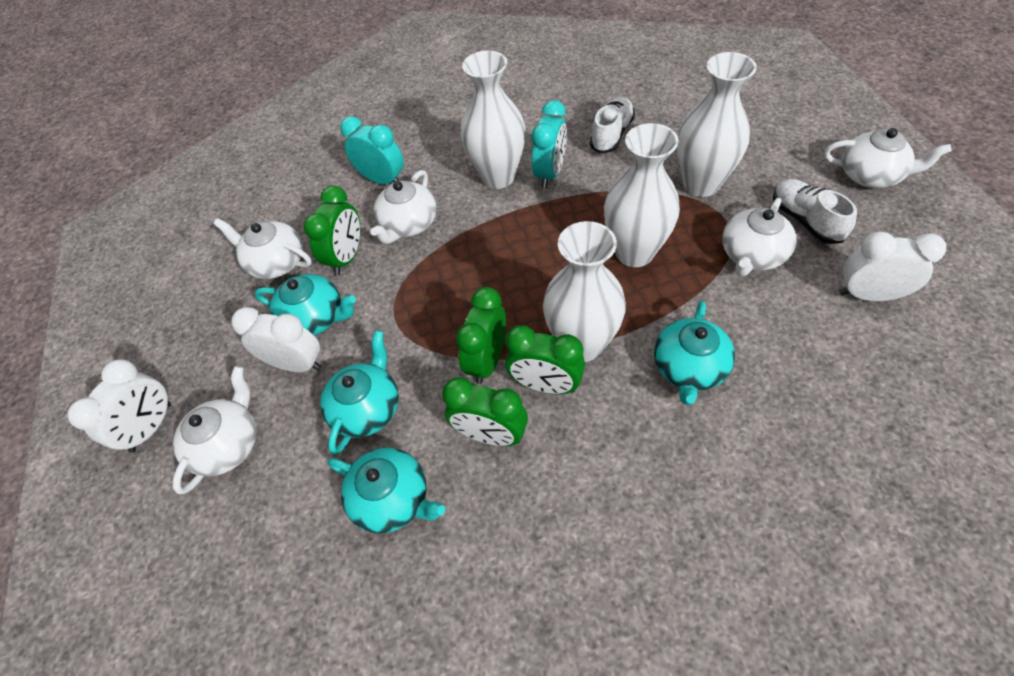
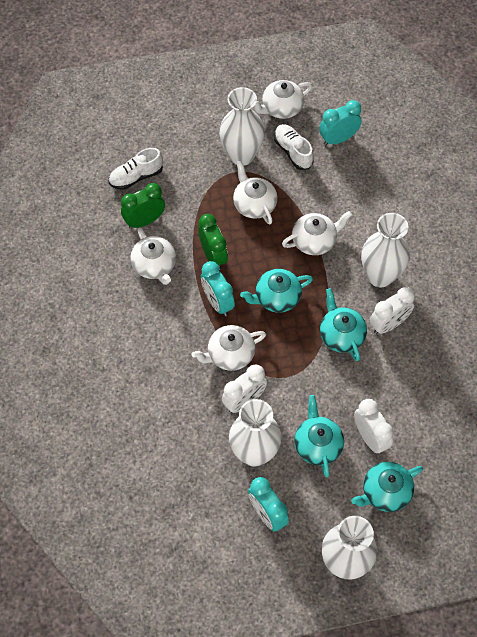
green clock: 4 -> 2
turquoise clock: 2 -> 3

